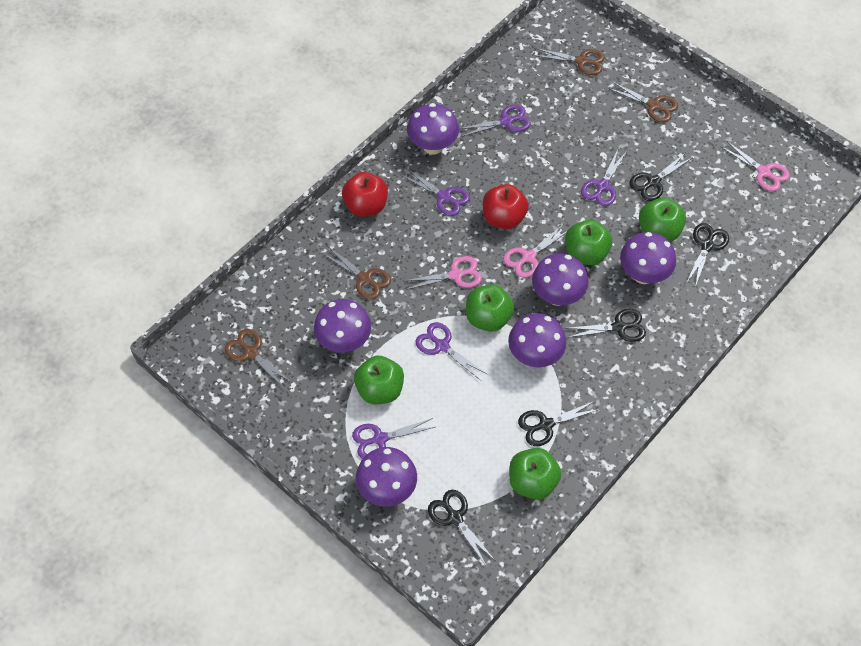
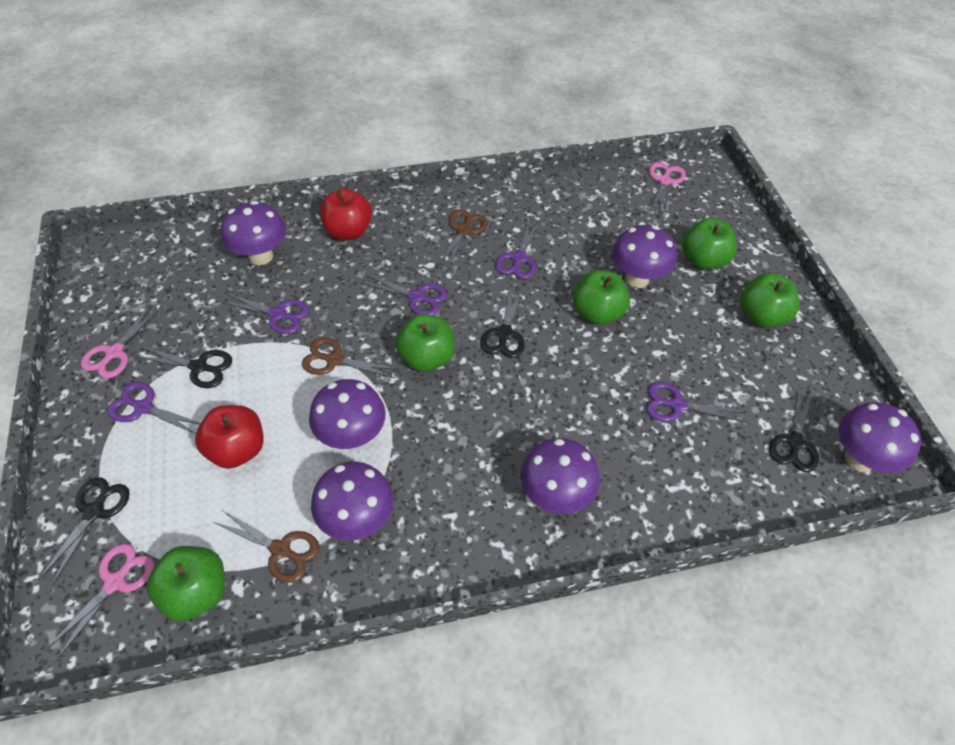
black scissors: 5 -> 4
brown scissors: 4 -> 3

